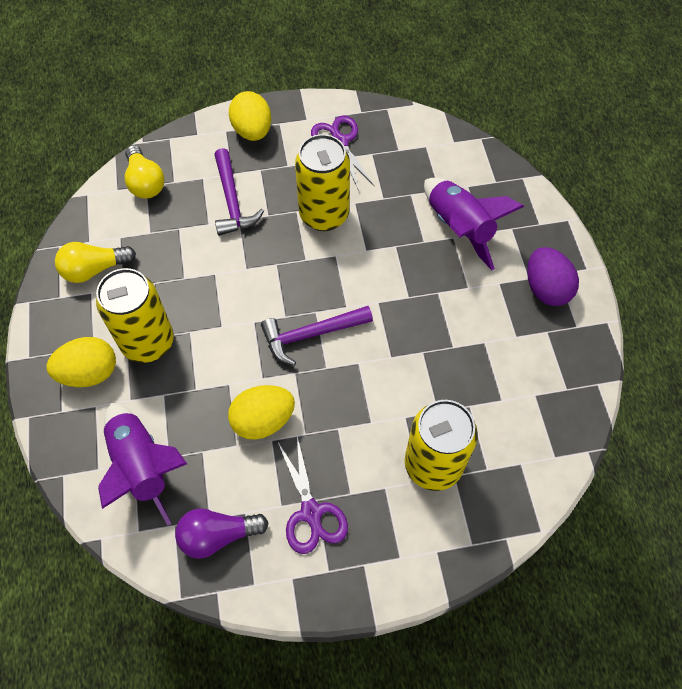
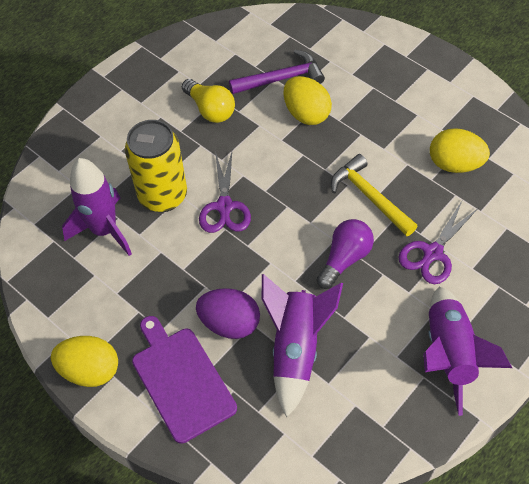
purple cutting board: 0 -> 1
purple hammer: 2 -> 1
purple rocket: 2 -> 3
yellow can: 3 -> 1
yellow hammer: 0 -> 1
yellow light bulb: 2 -> 1

